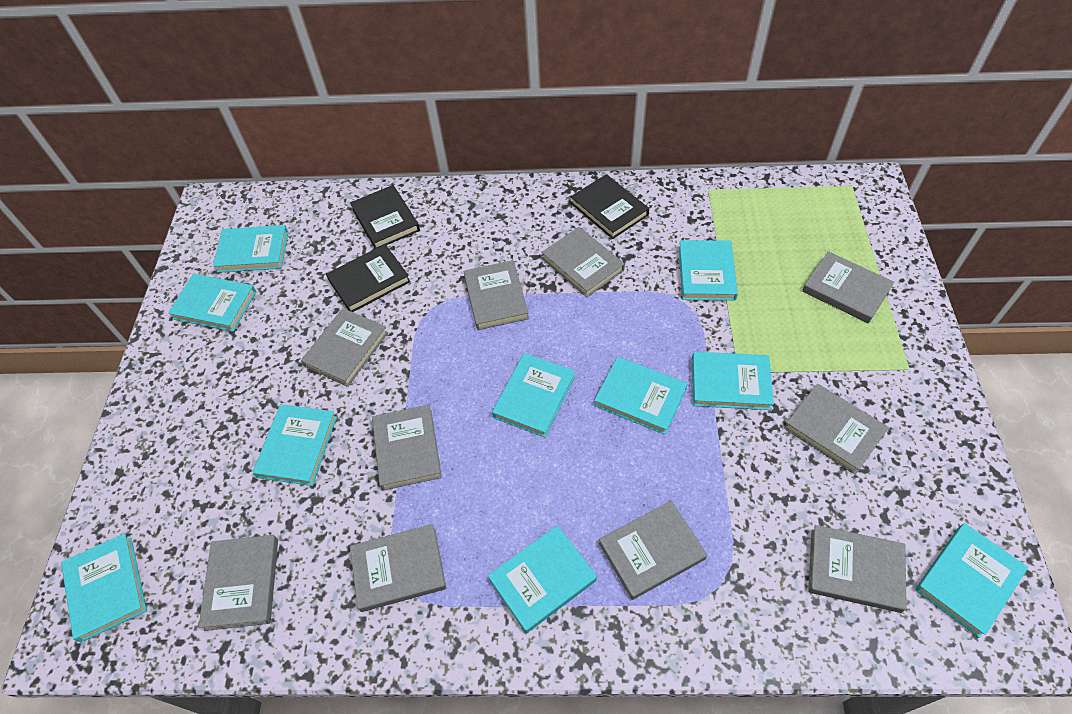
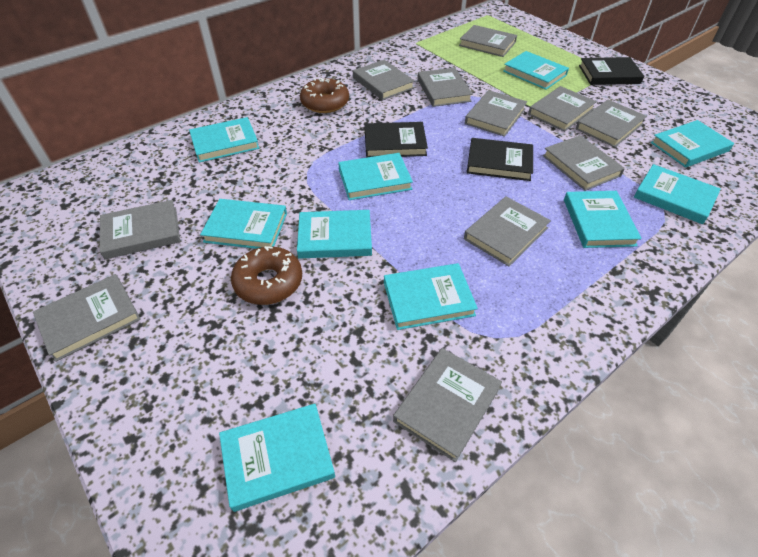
brown donut: 0 -> 2
grey book: 10 -> 11

